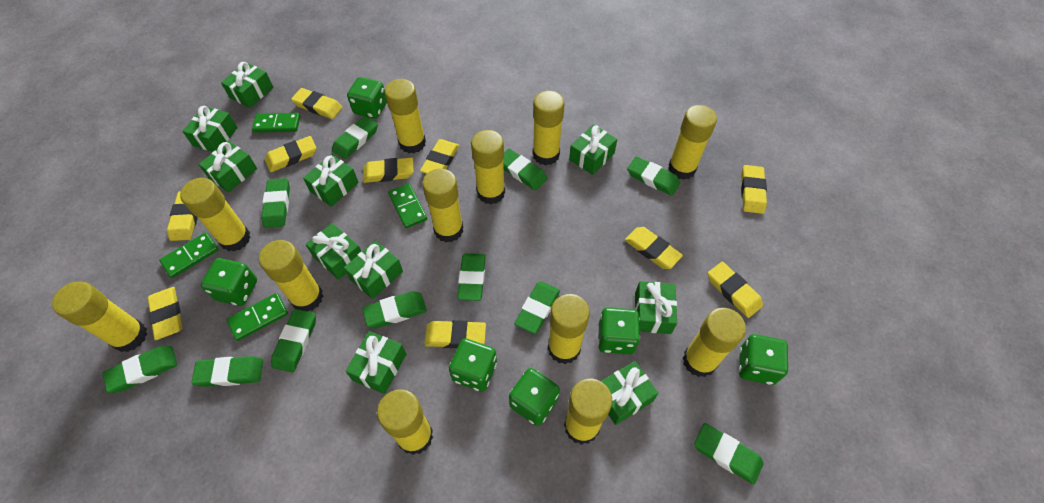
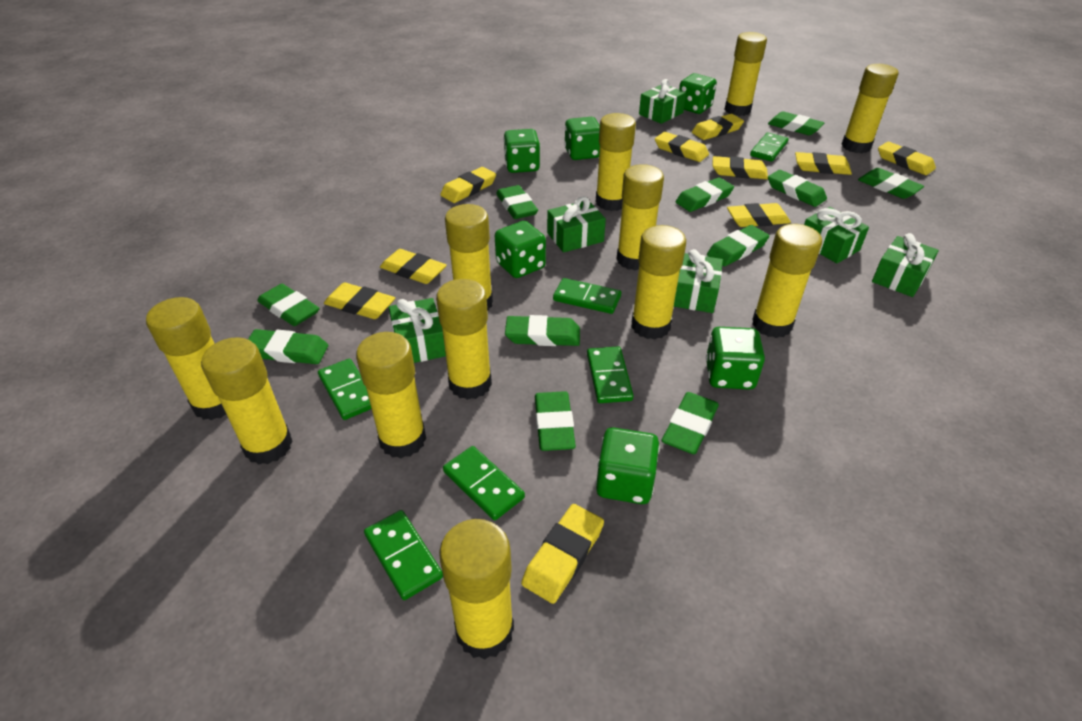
green domino: 4 -> 6
green gift: 10 -> 6

